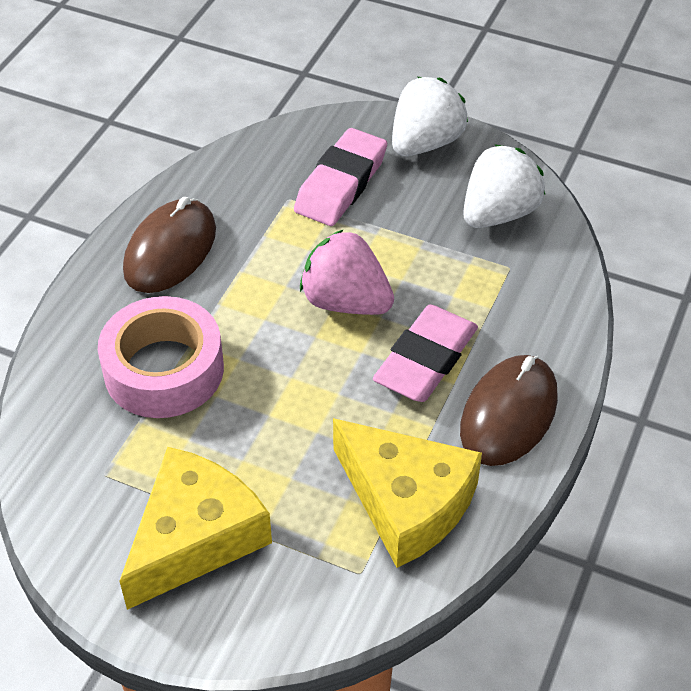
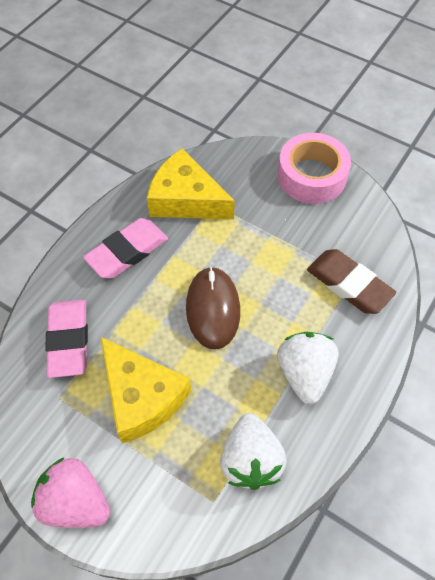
brown eraser: 0 -> 1
brown mouse: 2 -> 1

